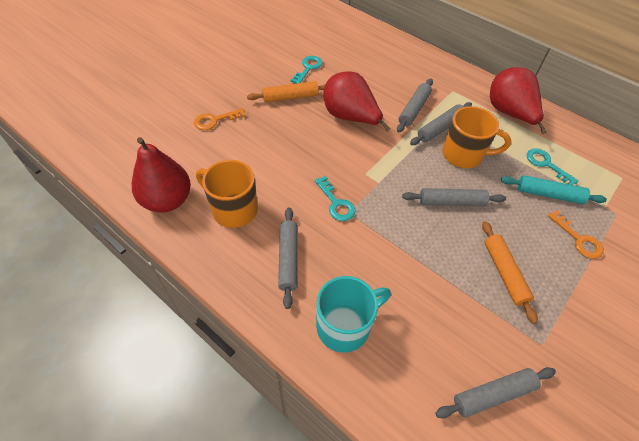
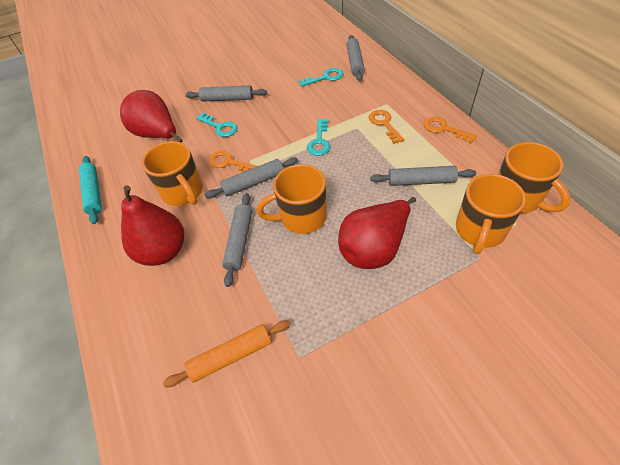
orange key: 2 -> 3
orange mug: 2 -> 4
orange rolling pin: 2 -> 1
turquoise mug: 1 -> 0

